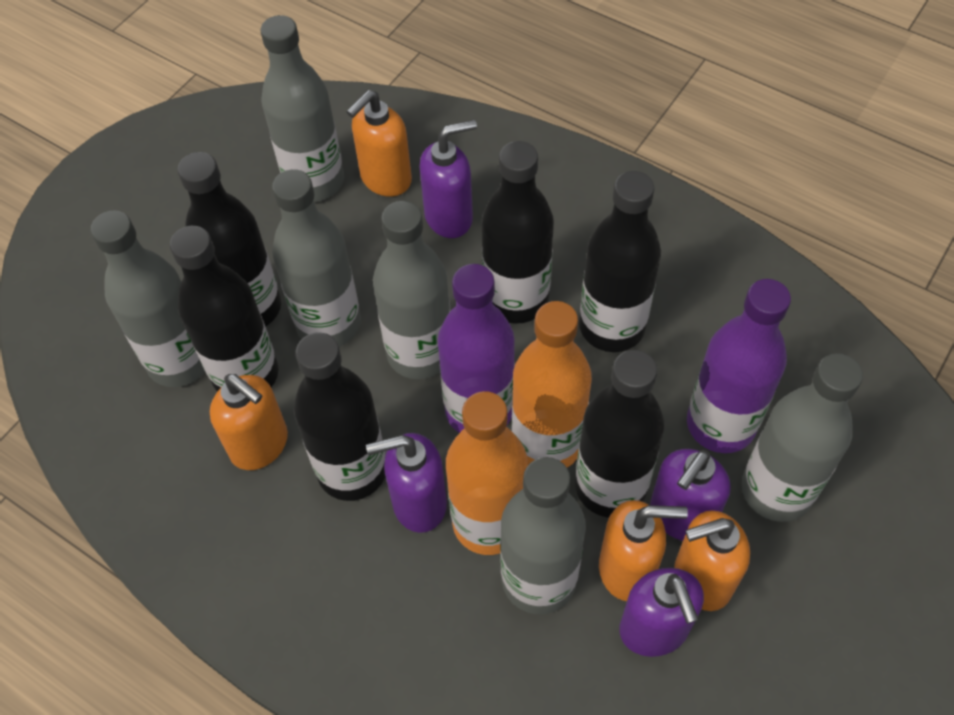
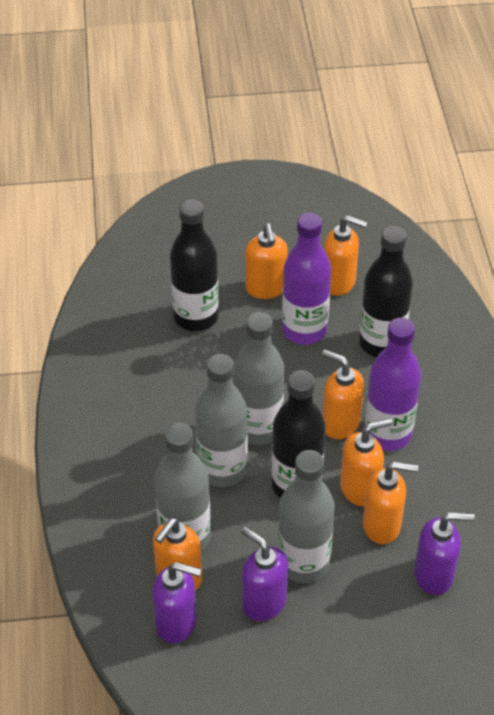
black bottle: 6 -> 3
grey bottle: 6 -> 4
orange bottle: 2 -> 0
orange soap dispenser: 4 -> 6
purple soap dispenser: 4 -> 3

